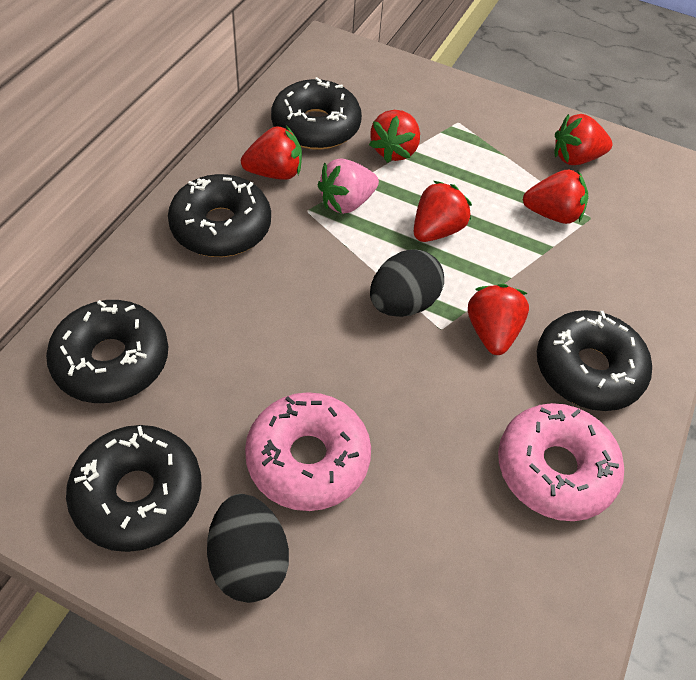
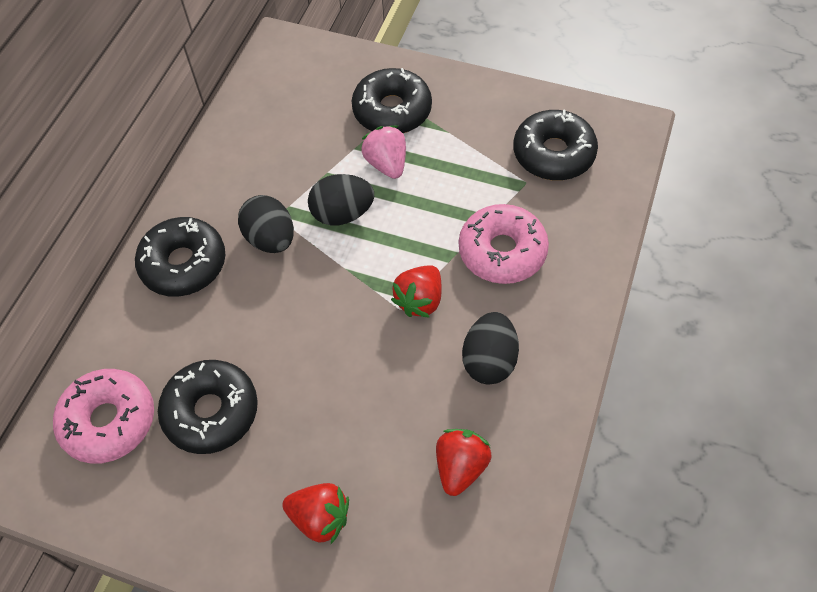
black donut: 5 -> 4
black egg: 2 -> 3
red strawberry: 6 -> 3

